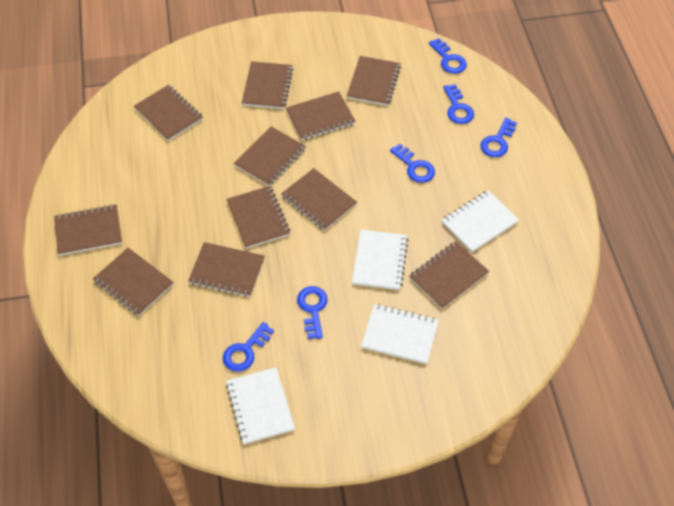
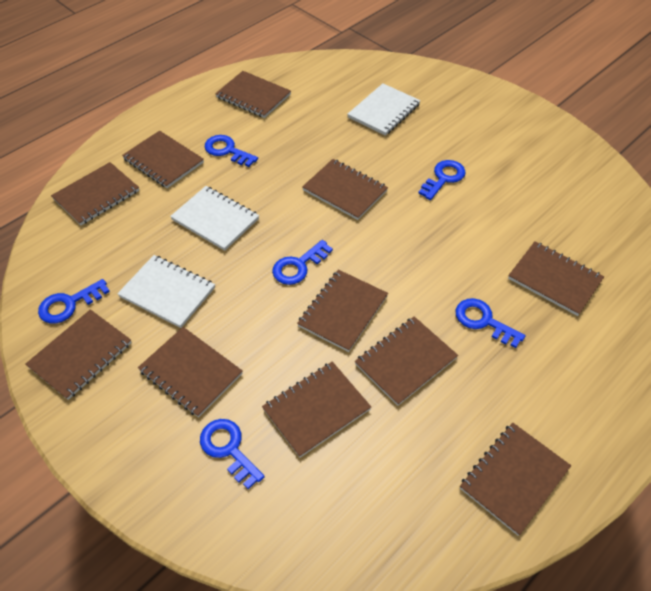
white notebook: 4 -> 3

